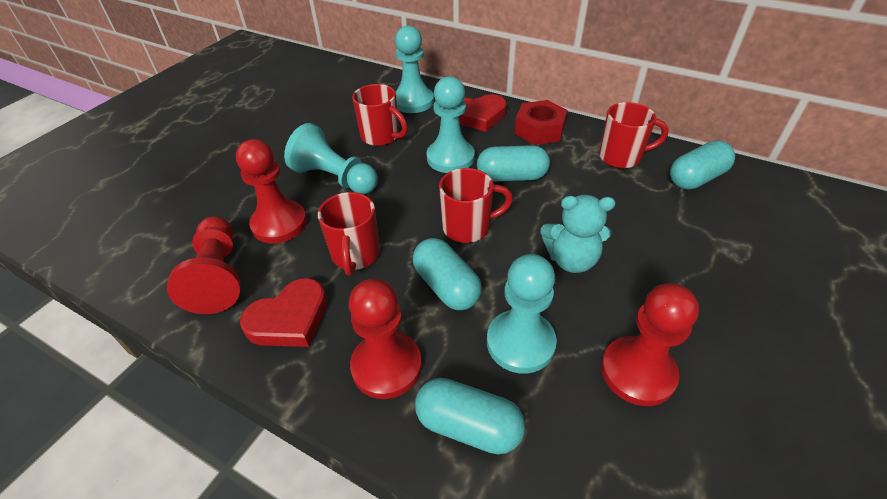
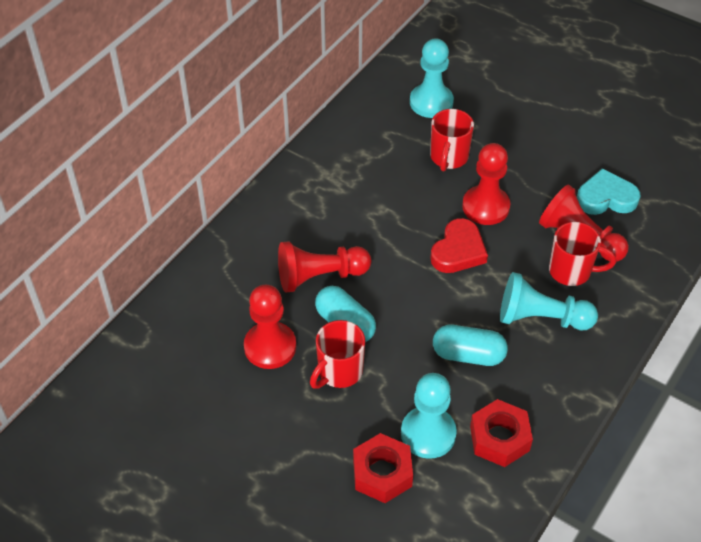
red heart: 2 -> 1
red mug: 4 -> 3
red nut: 1 -> 2
turquoise capsule: 4 -> 2
turquoise heart: 0 -> 1
turquoise pawn: 4 -> 3
turquoise teddy bear: 1 -> 0

